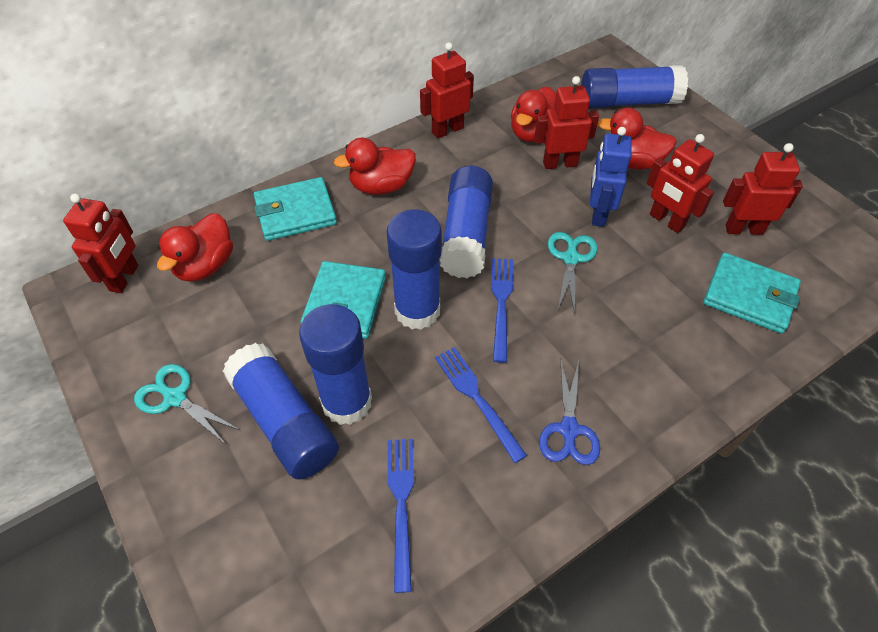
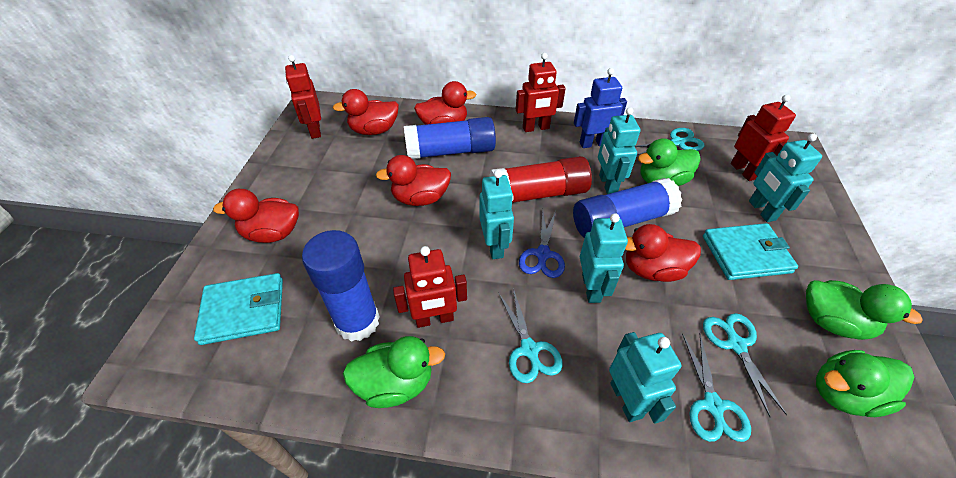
blue fork: 3 -> 0
blue glue stick: 5 -> 3
green duck: 0 -> 4
red duck: 4 -> 5
red glue stick: 0 -> 1
red robot: 5 -> 4
turquoise robot: 0 -> 5
turquoise scissors: 2 -> 4
turquoise wallet: 3 -> 2

